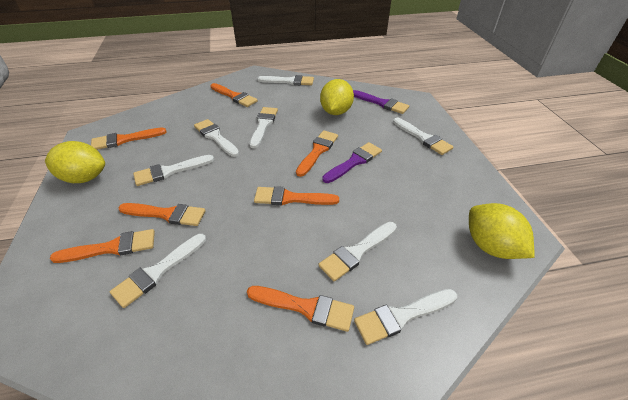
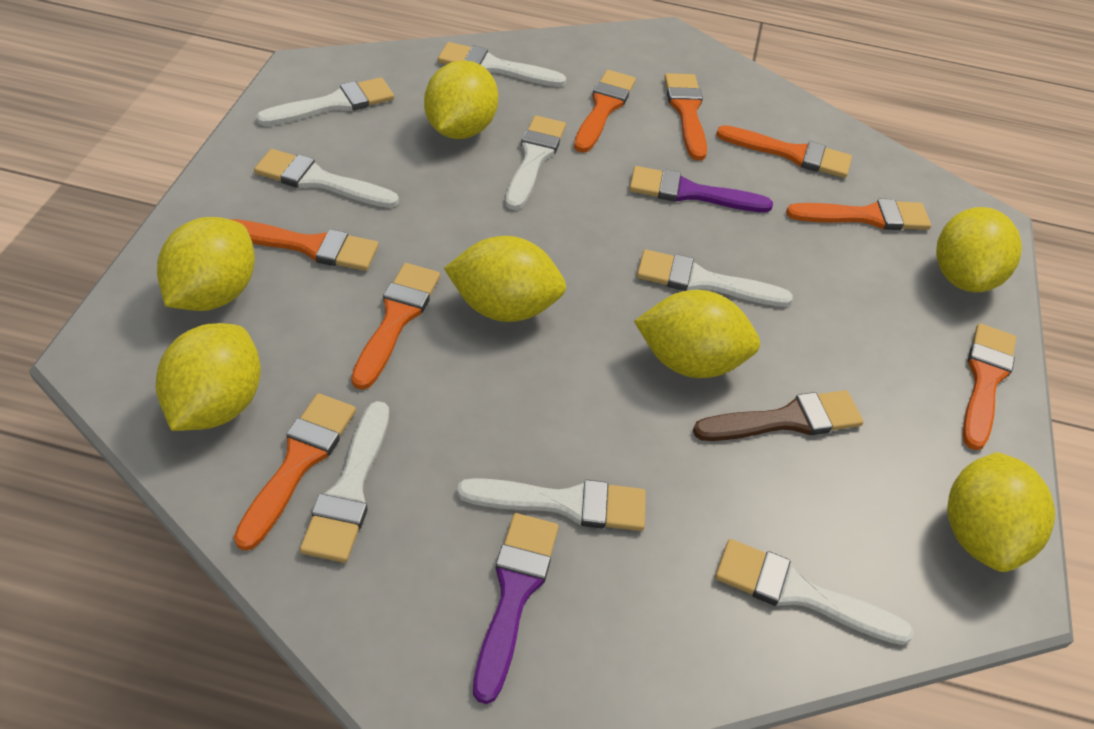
brown brush: 0 -> 1
orange brush: 7 -> 8
yellow lemon: 3 -> 7

